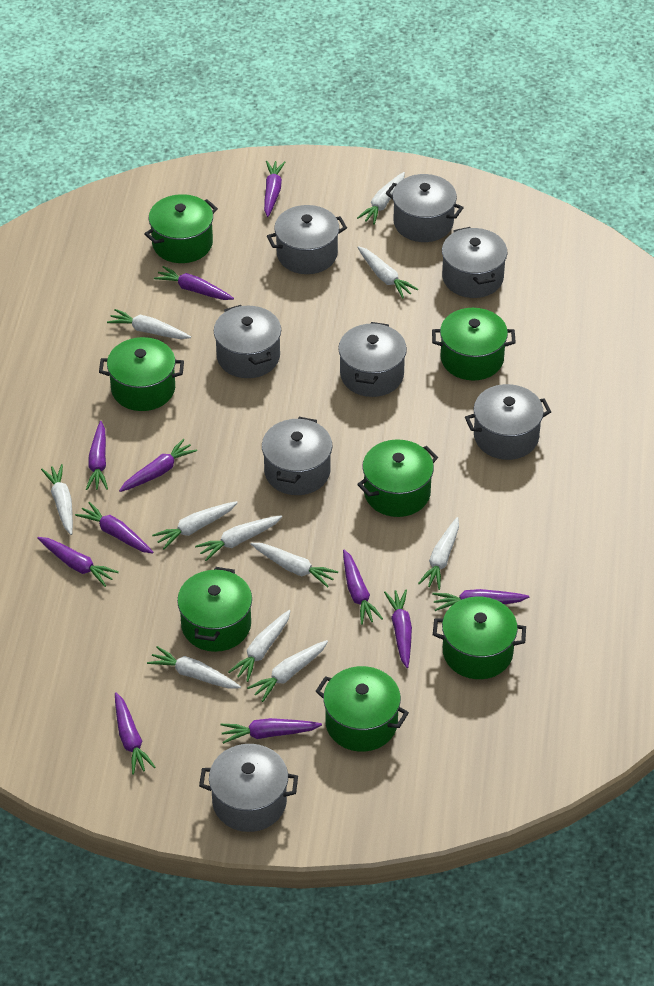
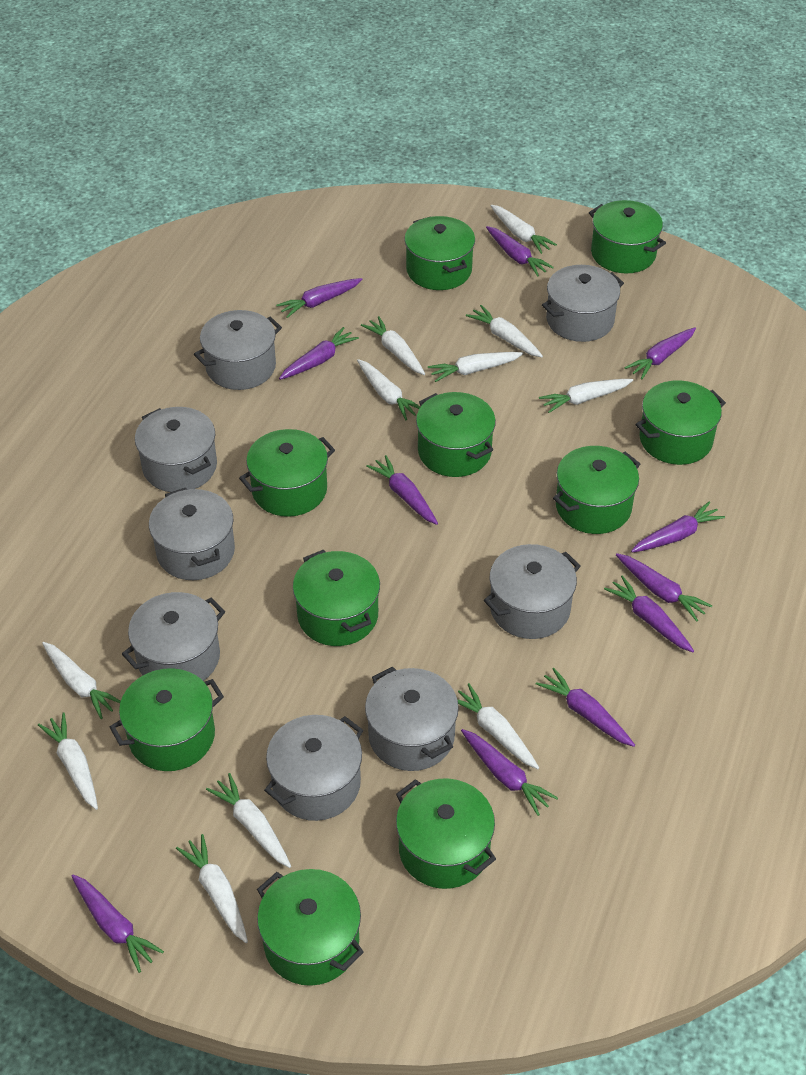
green pot: 7 -> 10

